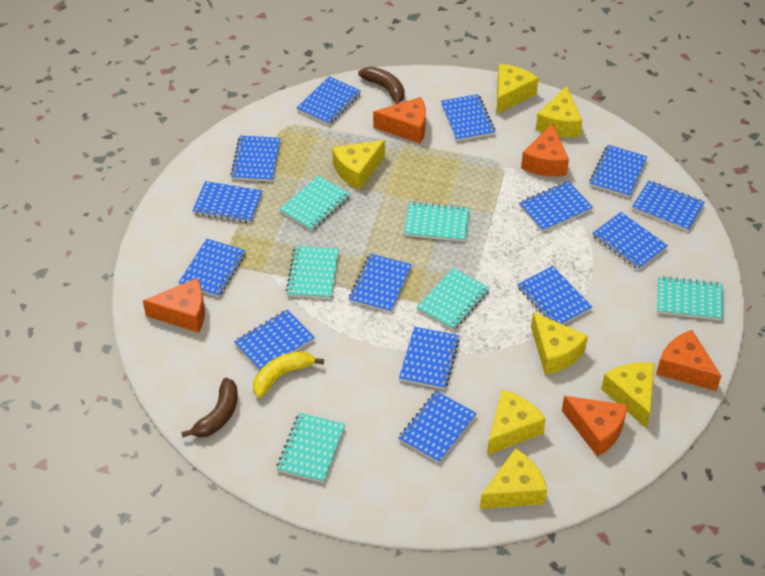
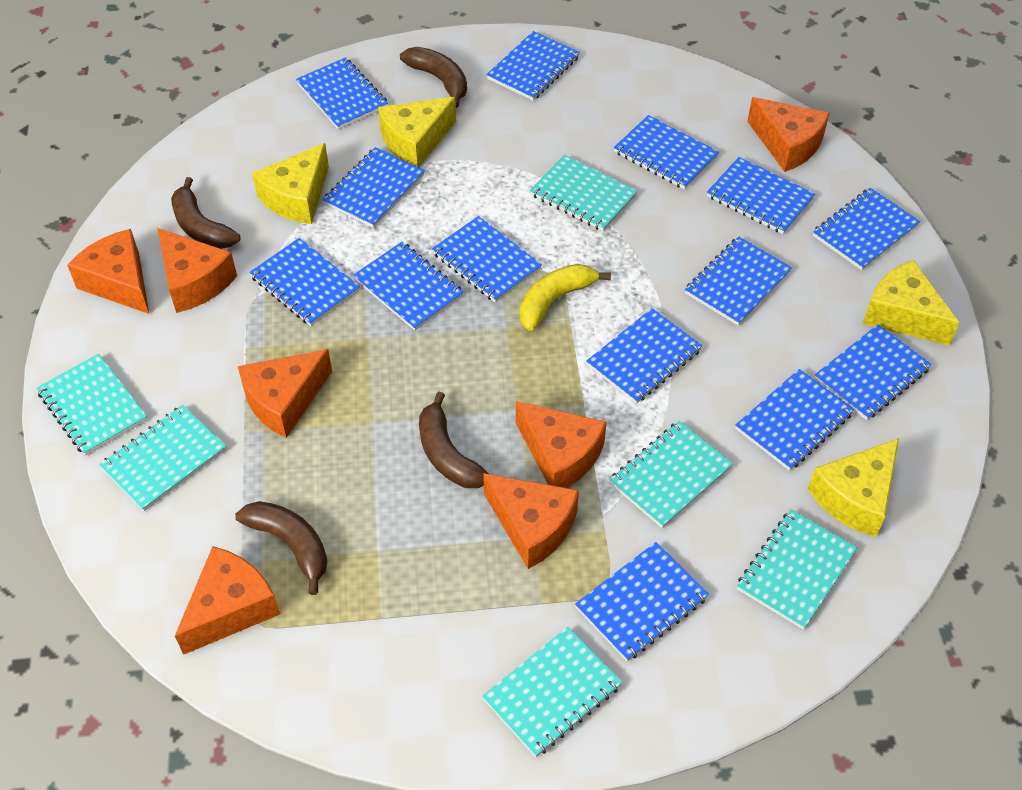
brown banana: 2 -> 4
orange cheese: 5 -> 7
yellow cheese: 7 -> 4

